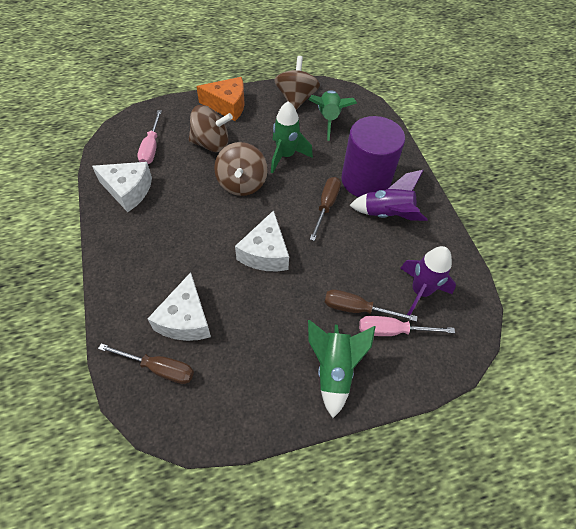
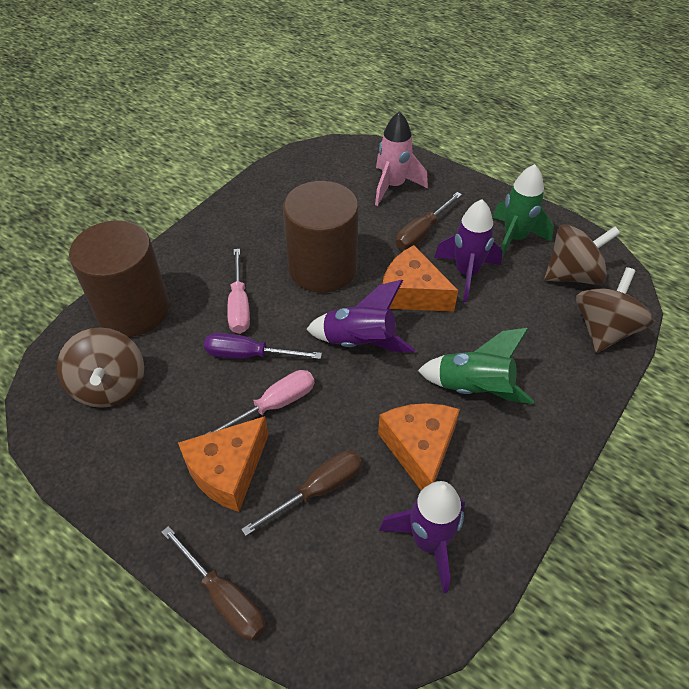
brown cylinder: 0 -> 2
green rocket: 3 -> 2
orange cheese: 1 -> 3
pink rocket: 0 -> 1
purple cylinder: 1 -> 0
purple rocket: 2 -> 3
purple screwdriver: 0 -> 1
white cheese: 3 -> 0

